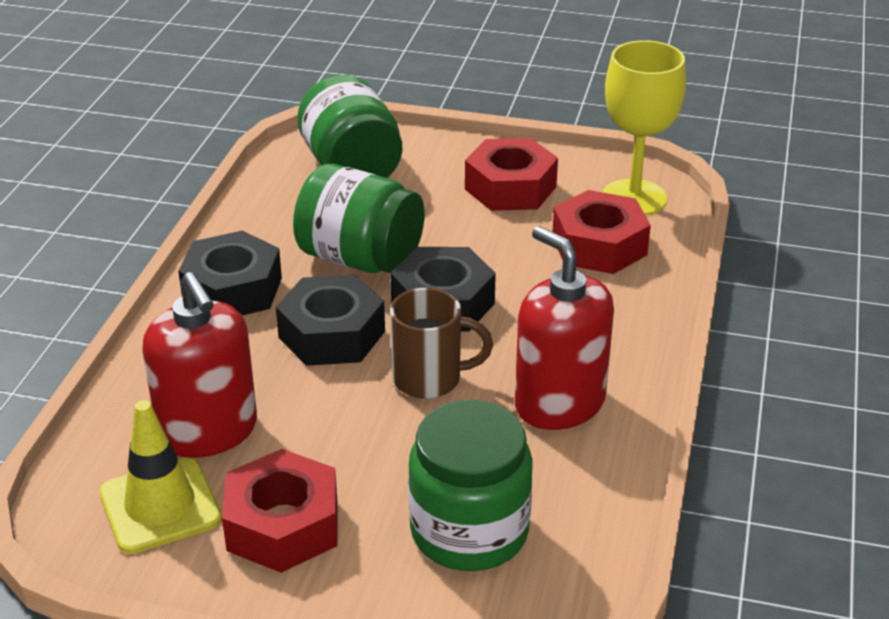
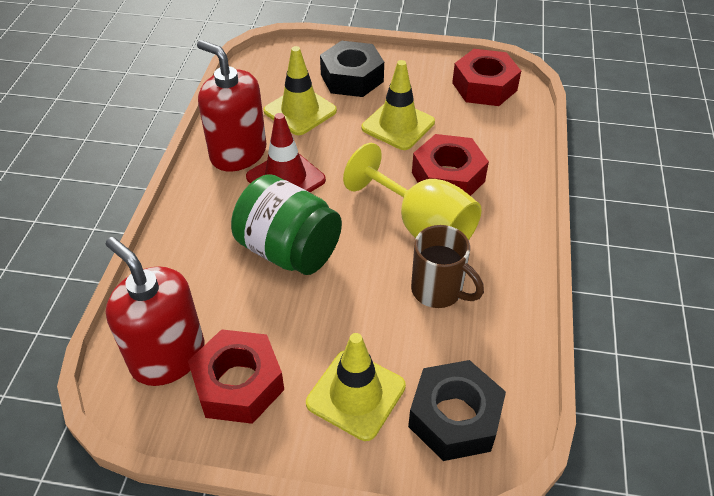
black nut: 3 -> 2
green jar: 3 -> 1
red traffic cone: 0 -> 1
yellow traffic cone: 1 -> 3

